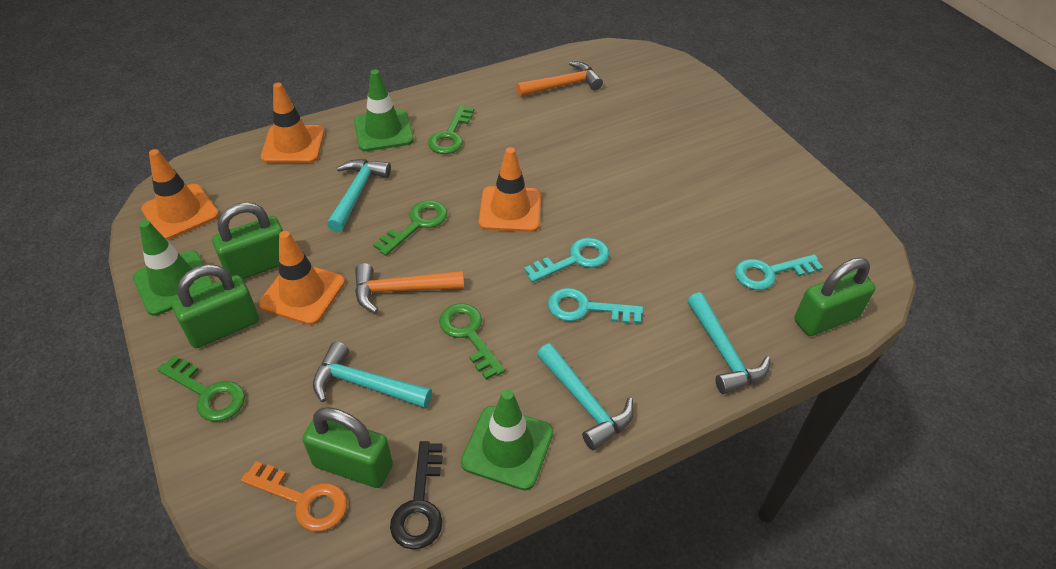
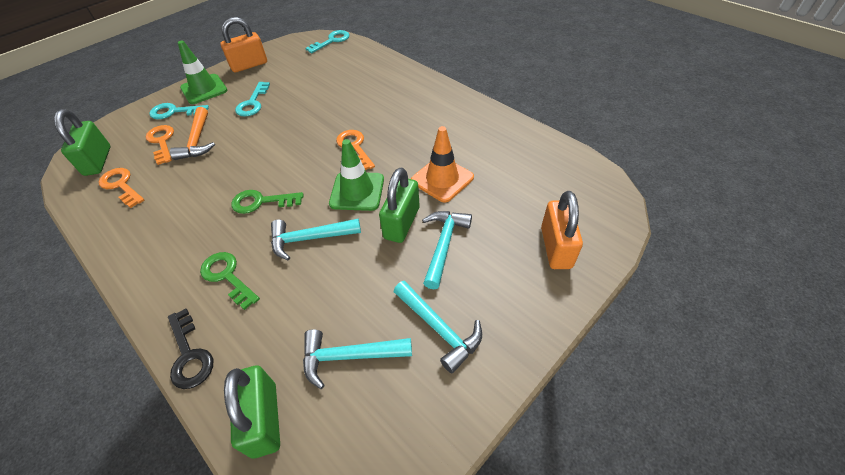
green key: 4 -> 2
green padlock: 4 -> 3
green traffic cone: 3 -> 2
orange hammer: 2 -> 1
orange key: 1 -> 3
orange padlock: 0 -> 2
orange traffic cone: 4 -> 1

